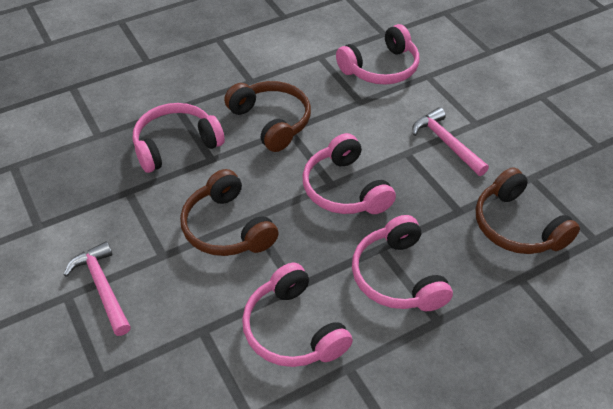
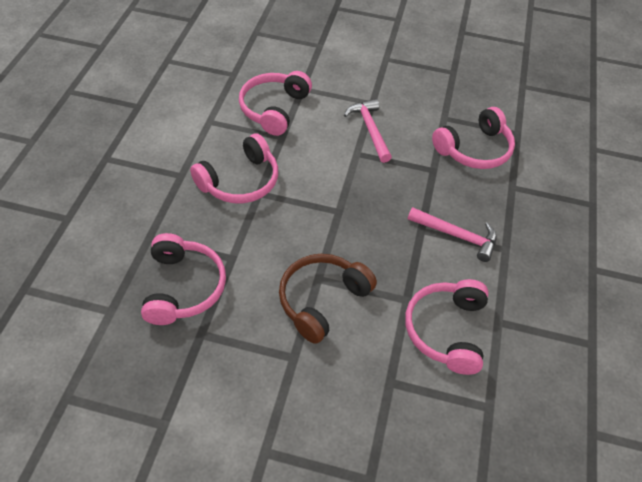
brown headphones: 3 -> 1

